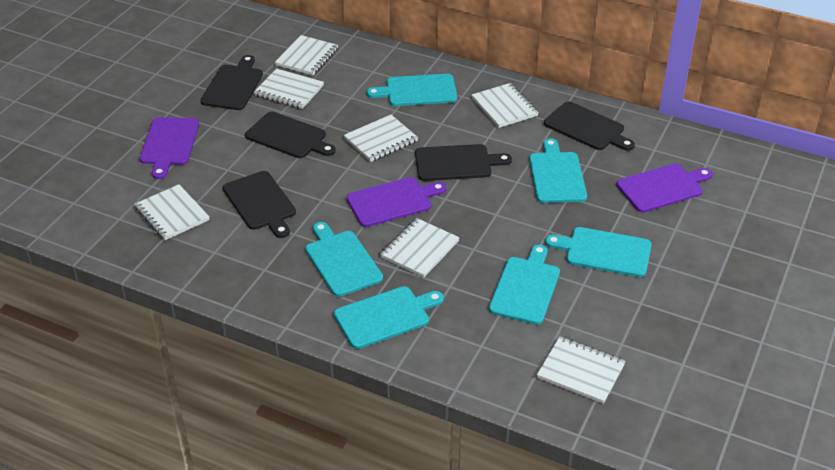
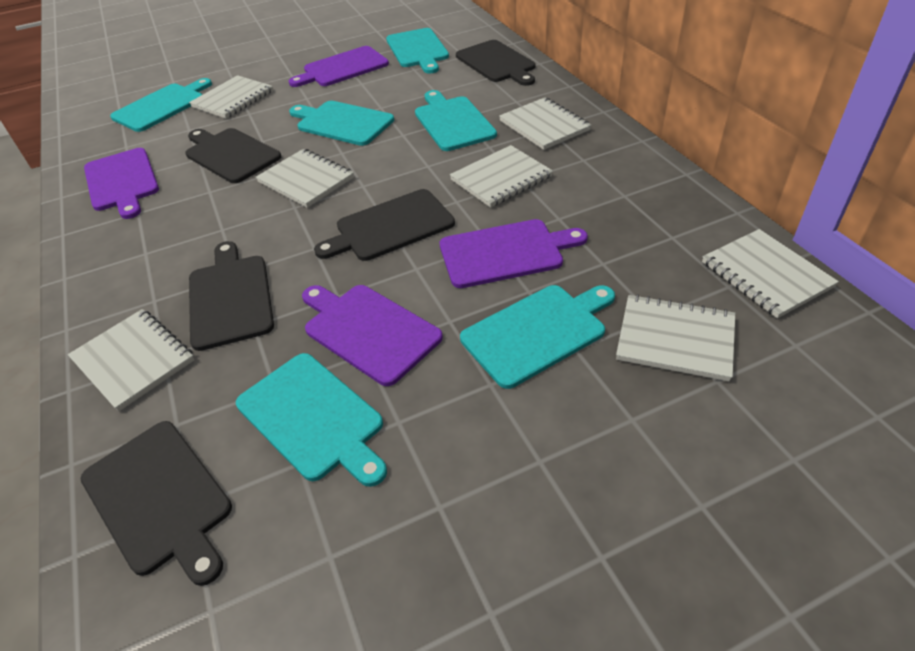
purple cutting board: 3 -> 4

